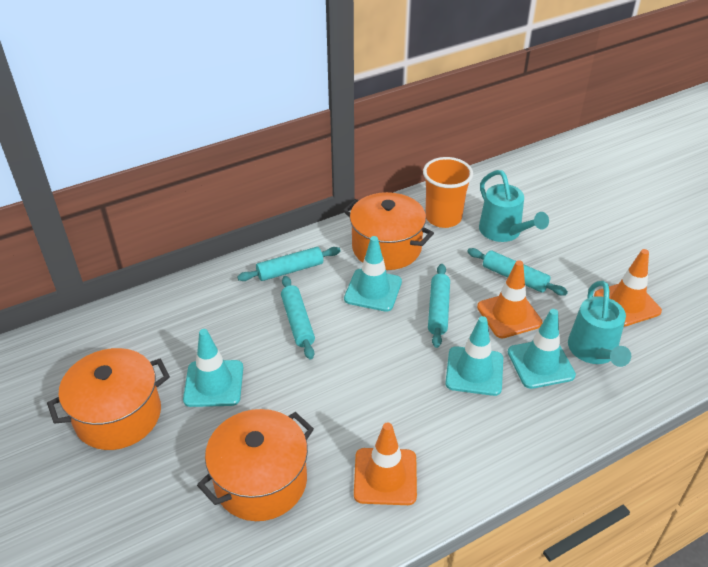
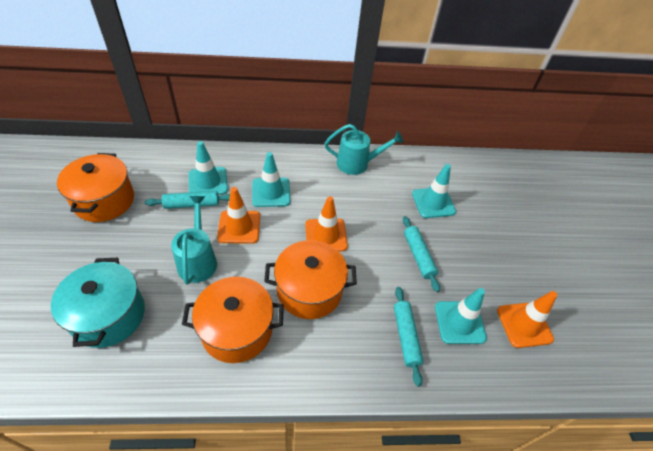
orange cup: 1 -> 0
turquoise pot: 0 -> 1
turquoise rolling pin: 4 -> 3

